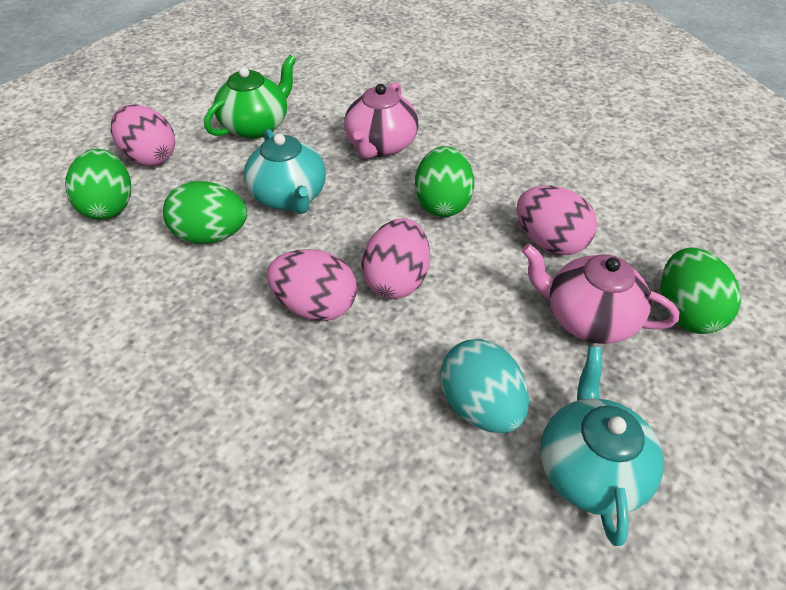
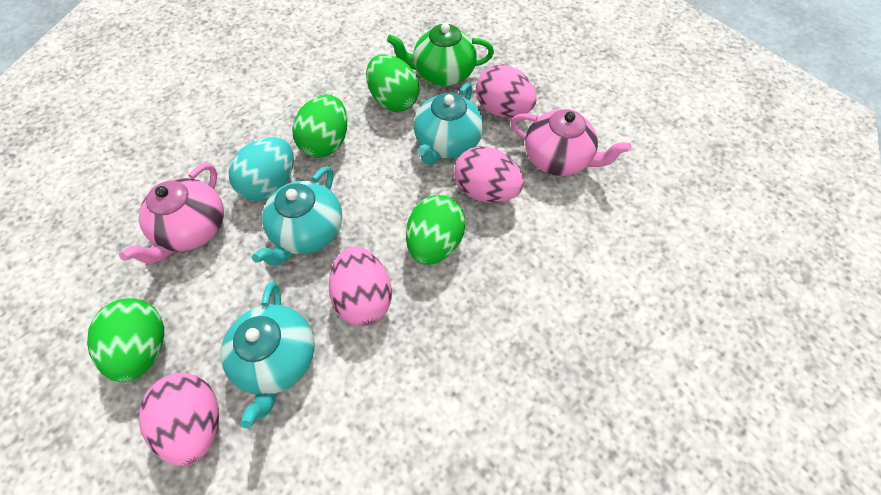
turquoise teapot: 2 -> 3

